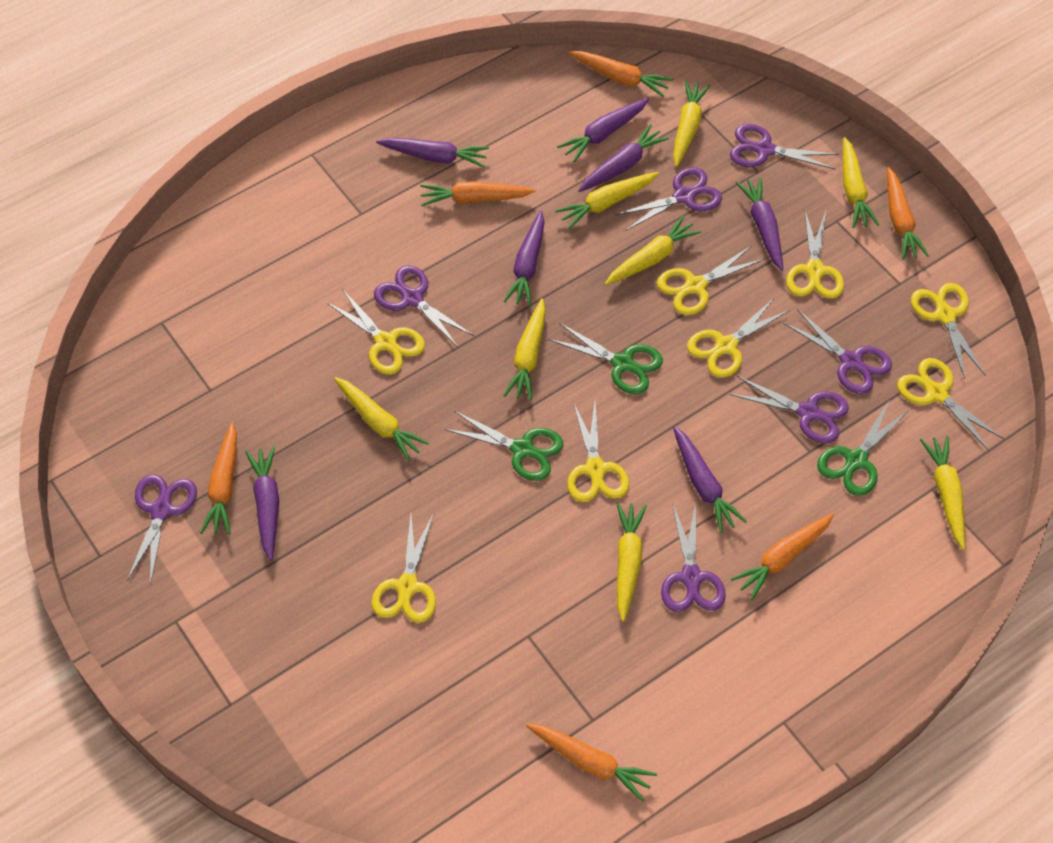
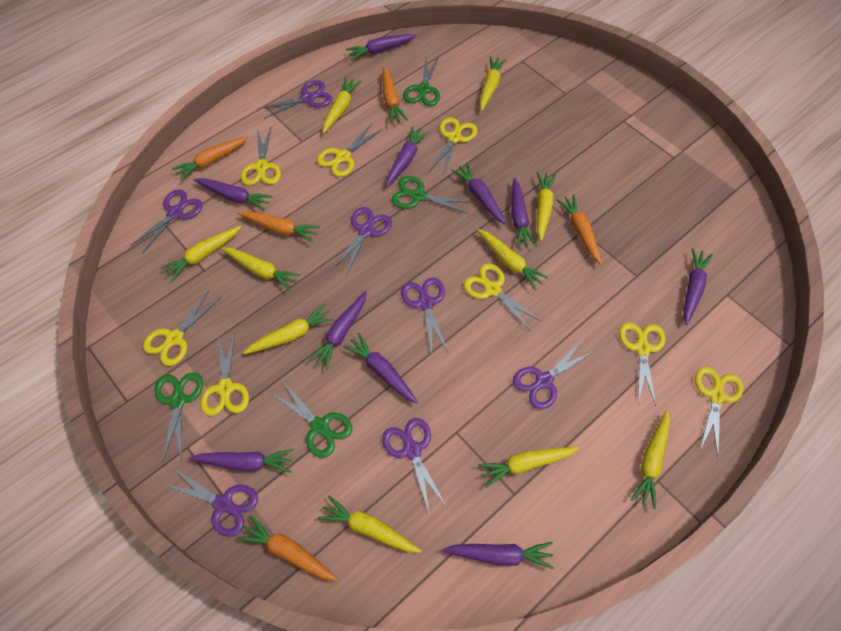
green scissors: 3 -> 4
orange carrot: 6 -> 5
purple carrot: 7 -> 10
yellow carrot: 8 -> 10

